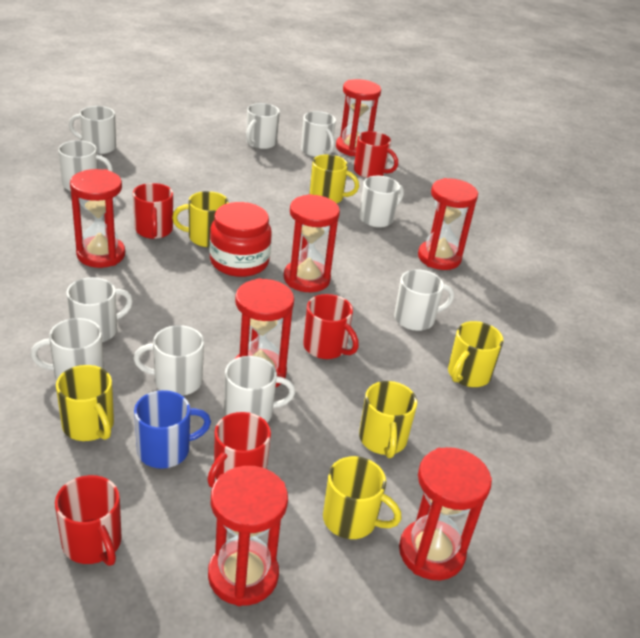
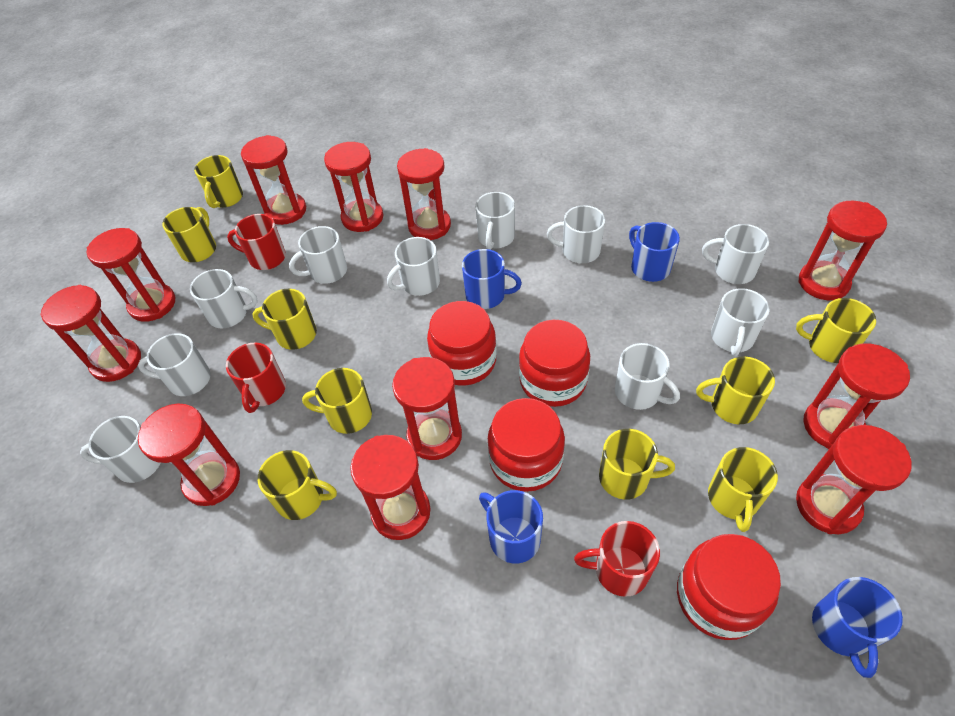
blue mug: 1 -> 4
red hourglass: 7 -> 11
red jar: 1 -> 4
red mug: 5 -> 3
yellow mug: 6 -> 9

